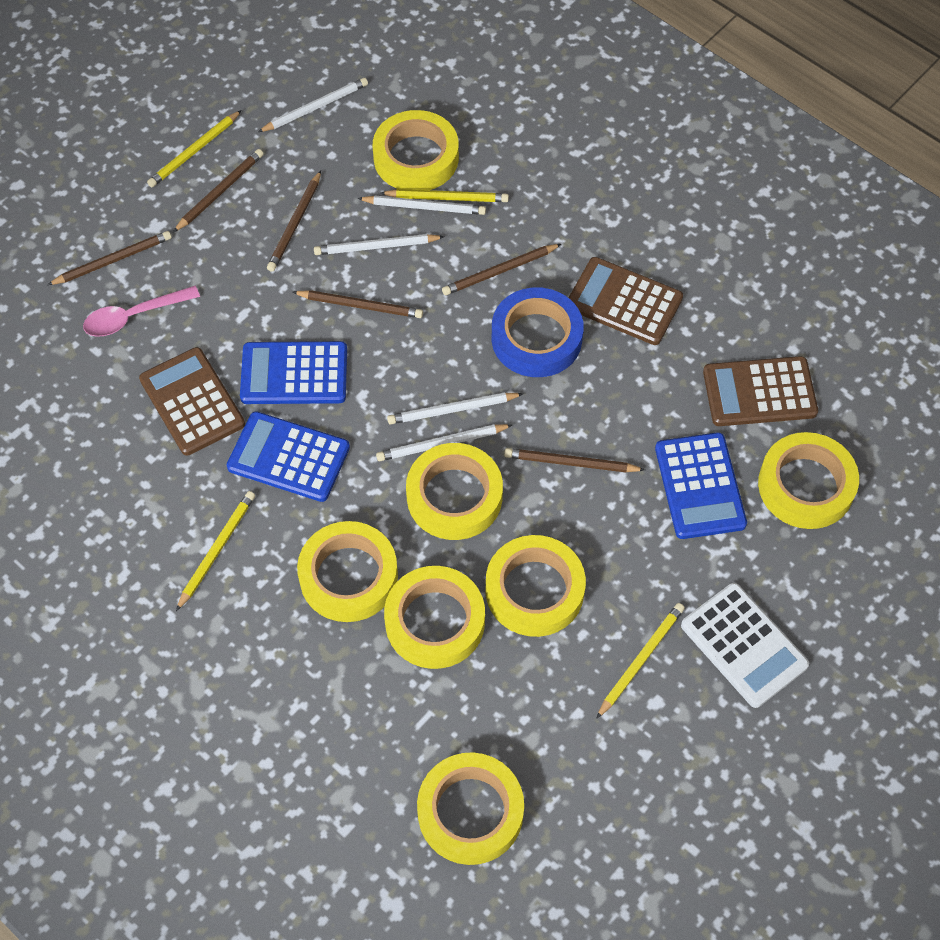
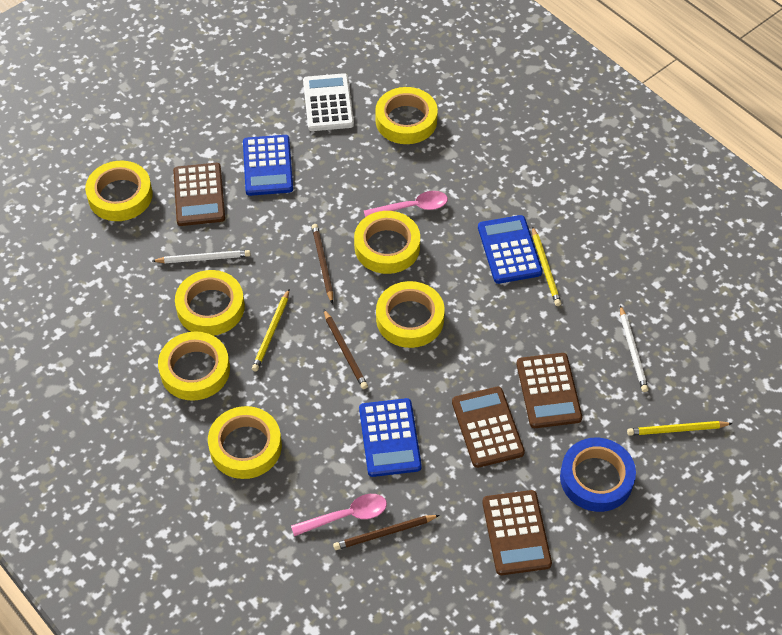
brown calculator: 3 -> 4
brown pencil: 6 -> 3
pink spoon: 1 -> 2
white pencil: 5 -> 2
yellow pencil: 4 -> 3

